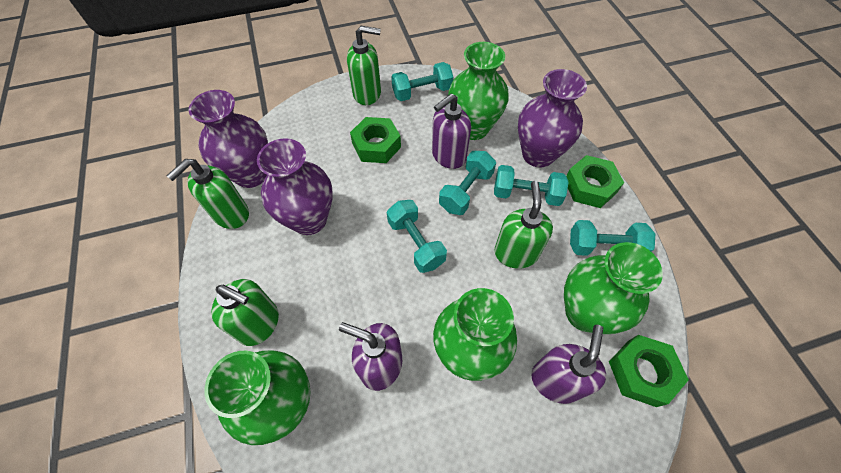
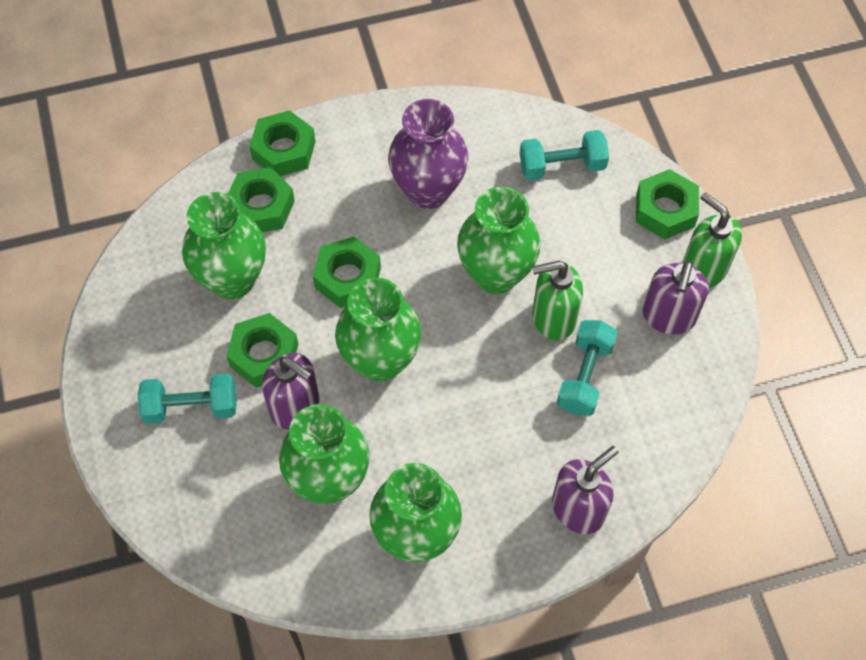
green nut: 3 -> 5
green soap dispenser: 4 -> 2
green vase: 4 -> 5
purple vase: 3 -> 1
turquoise dumbbell: 5 -> 3

